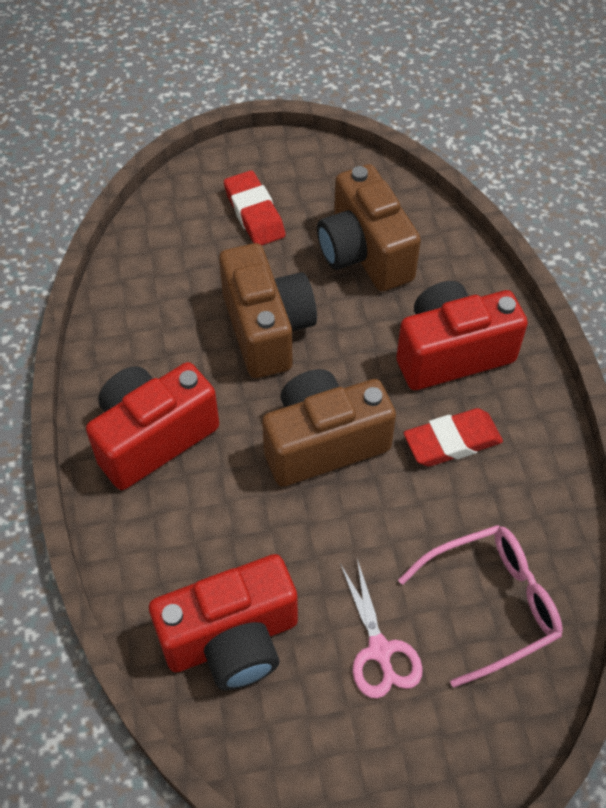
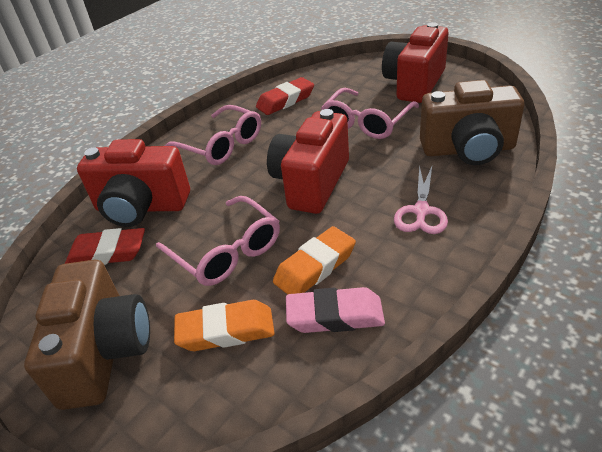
brown camera: 3 -> 2
orange eraser: 0 -> 2
pink eraser: 0 -> 1
pink glasses: 1 -> 3

